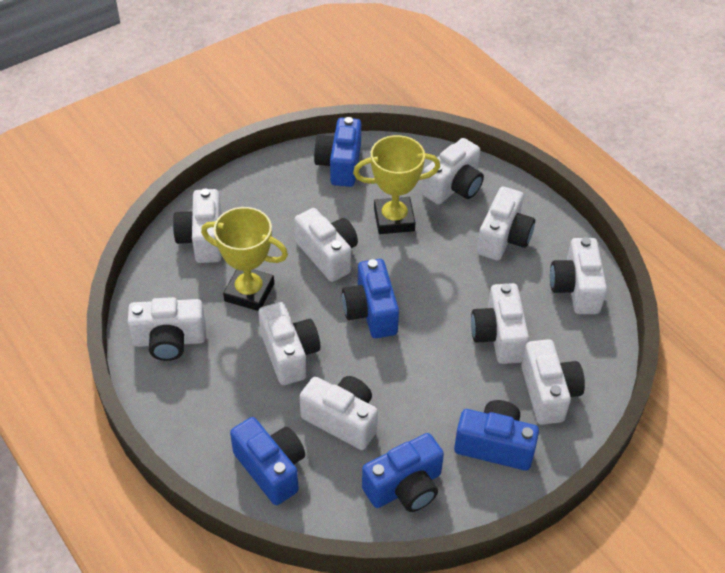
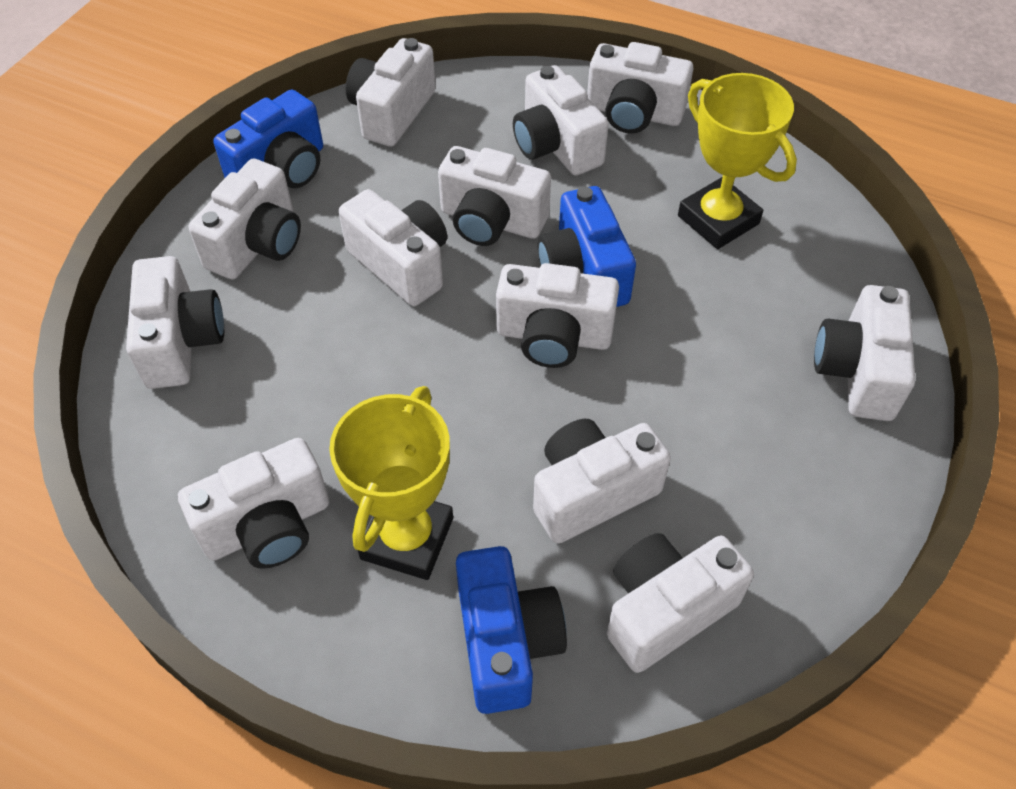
blue camera: 5 -> 3
white camera: 10 -> 12

